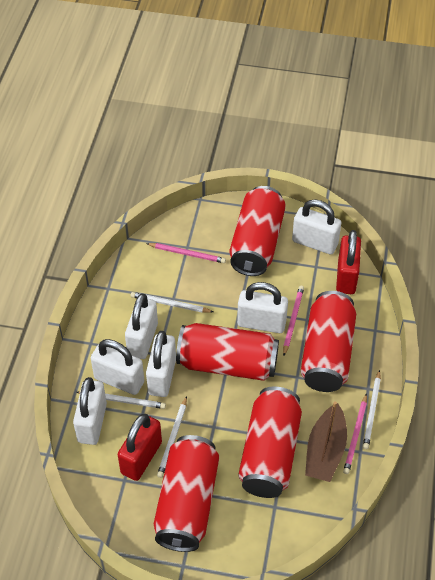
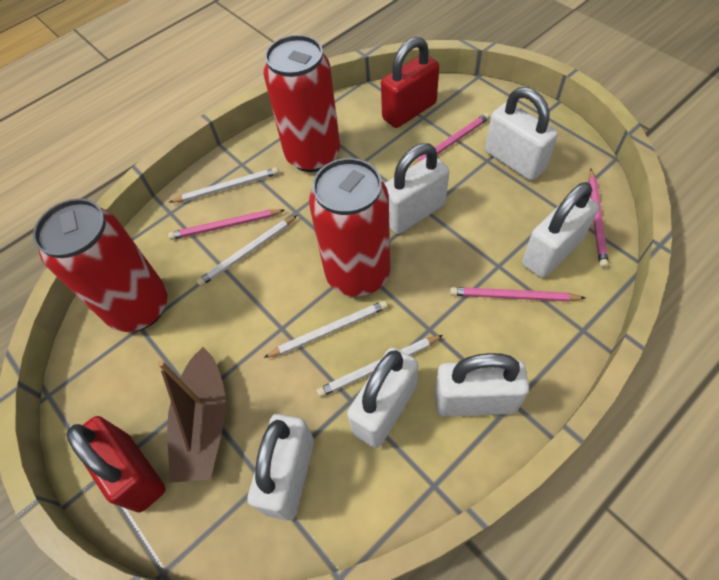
pink pencil: 3 -> 4
red can: 5 -> 3

